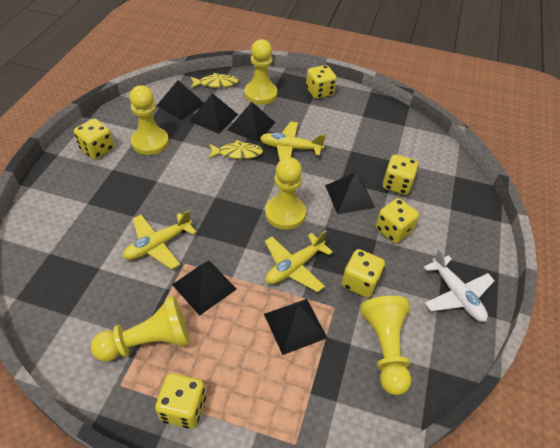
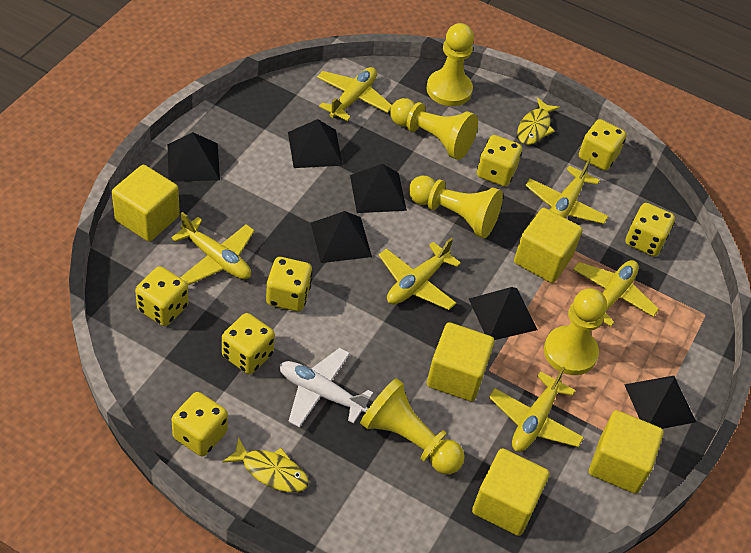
yellow cube: 0 -> 5
yellow dice: 6 -> 7
yellow plane: 3 -> 6

